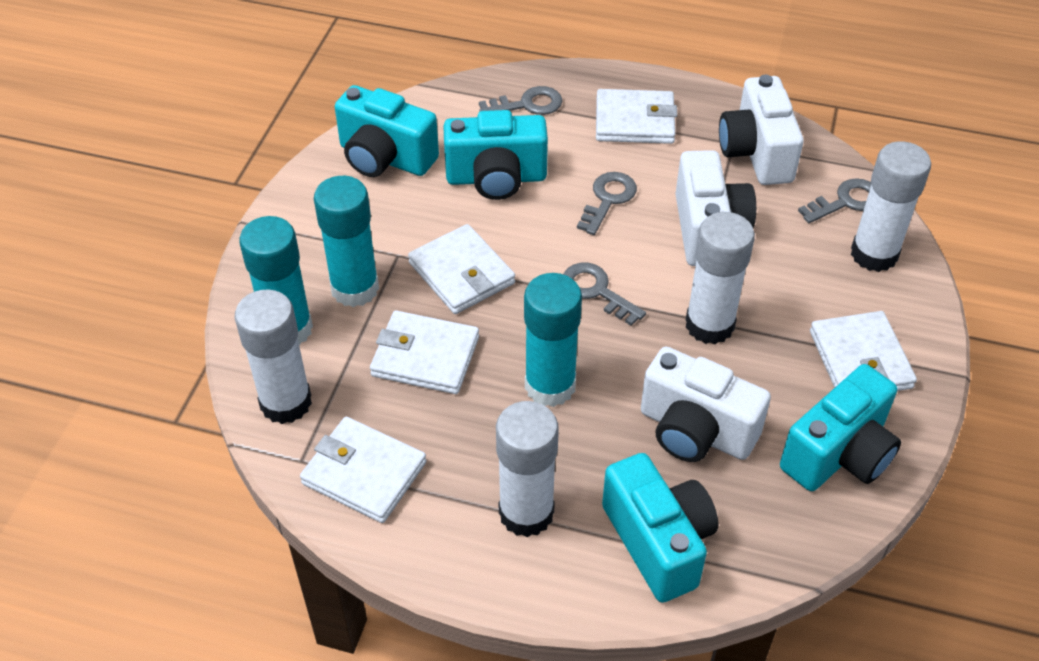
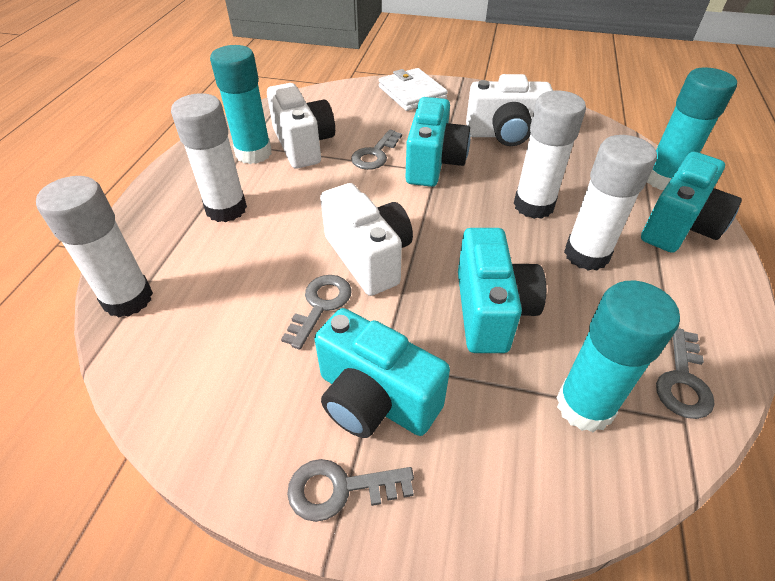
white wallet: 5 -> 1

